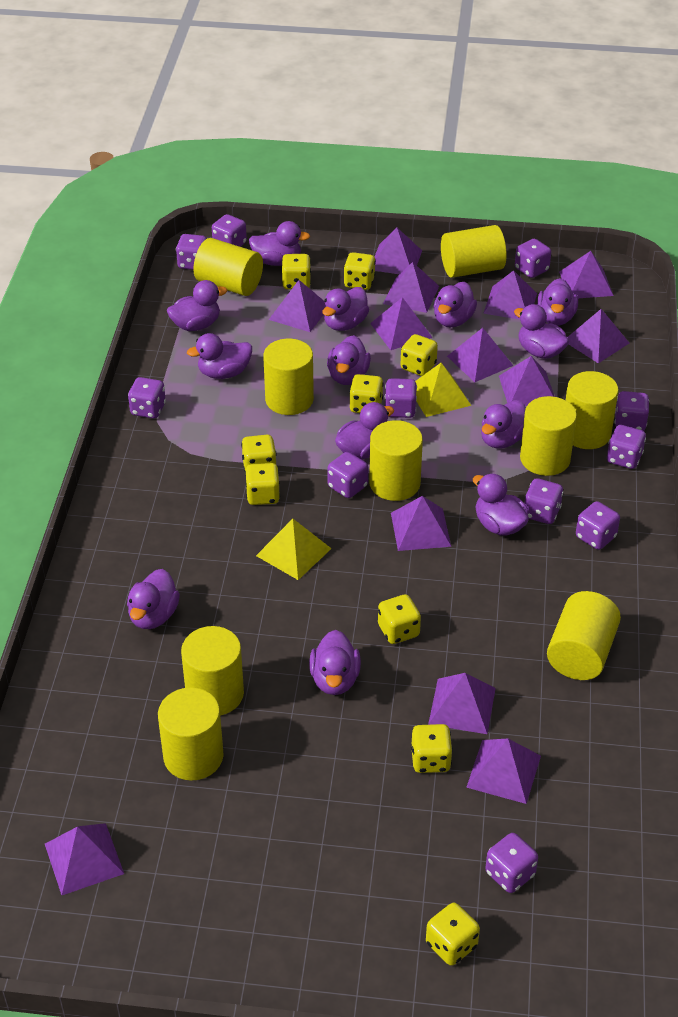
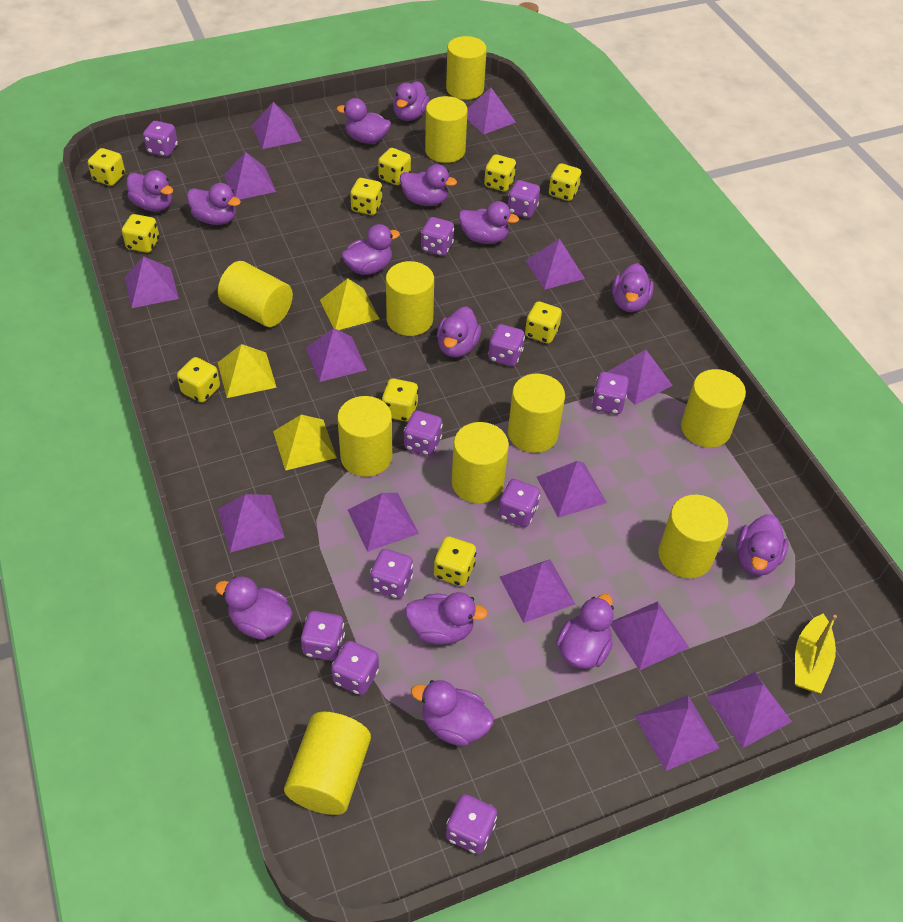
purple duck: 13 -> 14
purple pyramid: 13 -> 14
yellow boat: 0 -> 1
yellow cylinder: 9 -> 10
yellow dice: 9 -> 10
yellow pyramid: 2 -> 3

